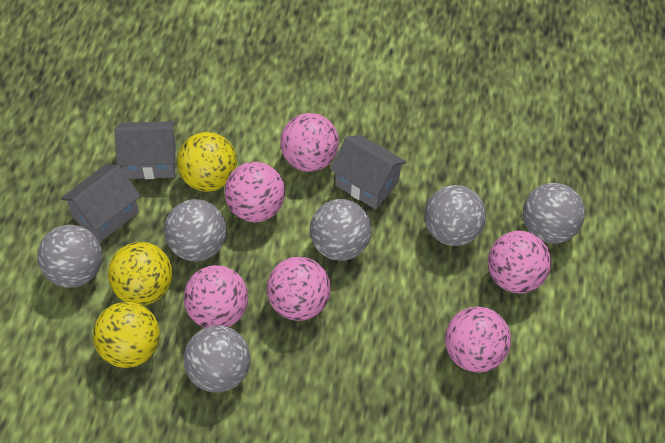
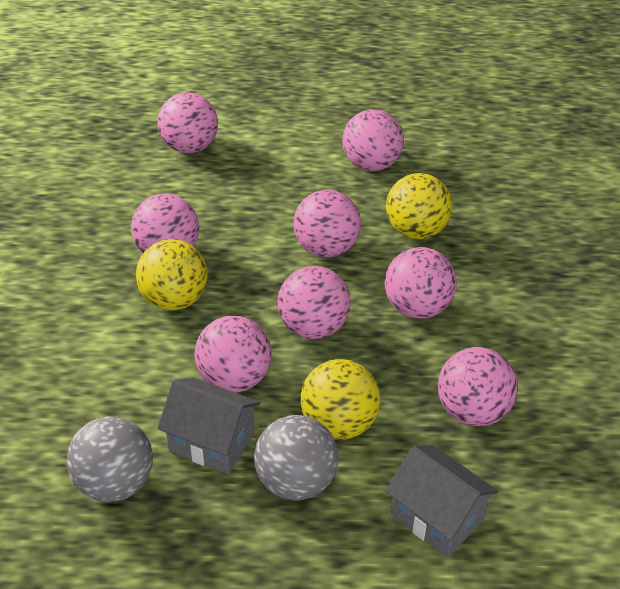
grey ball: 6 -> 2
grey house: 3 -> 2
pink ball: 6 -> 8

